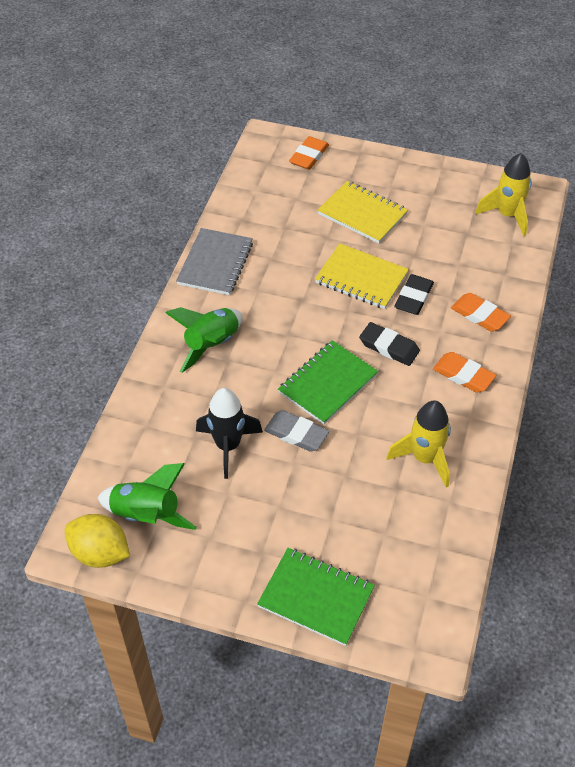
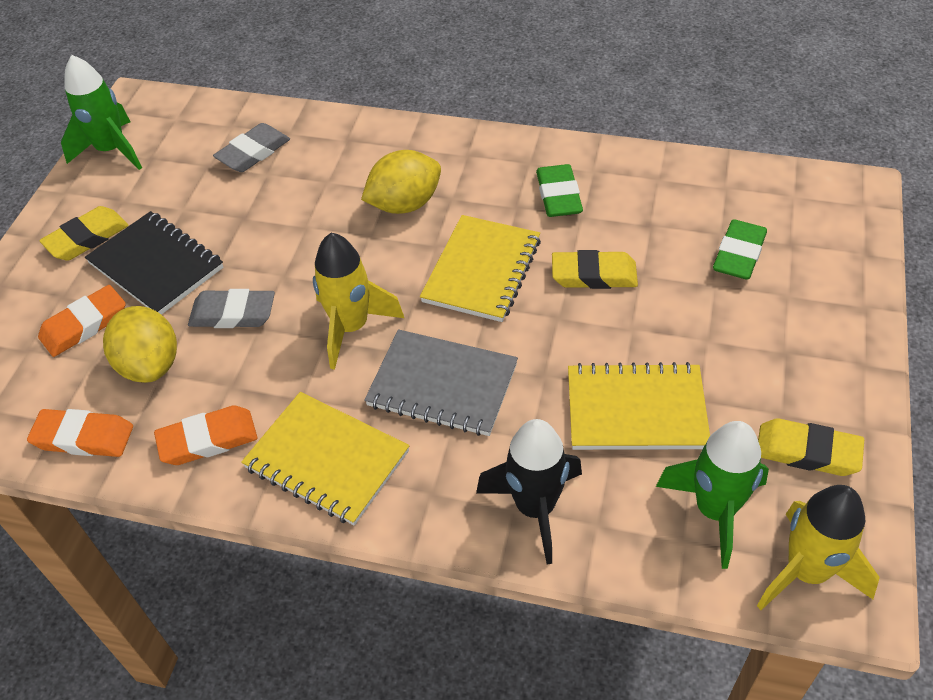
black eraser: 2 -> 0
black notebook: 0 -> 1
green eraser: 0 -> 2
green notebook: 2 -> 0
grey eraser: 1 -> 2
yellow eraser: 0 -> 3
yellow lemon: 1 -> 2
yellow notebook: 2 -> 3

